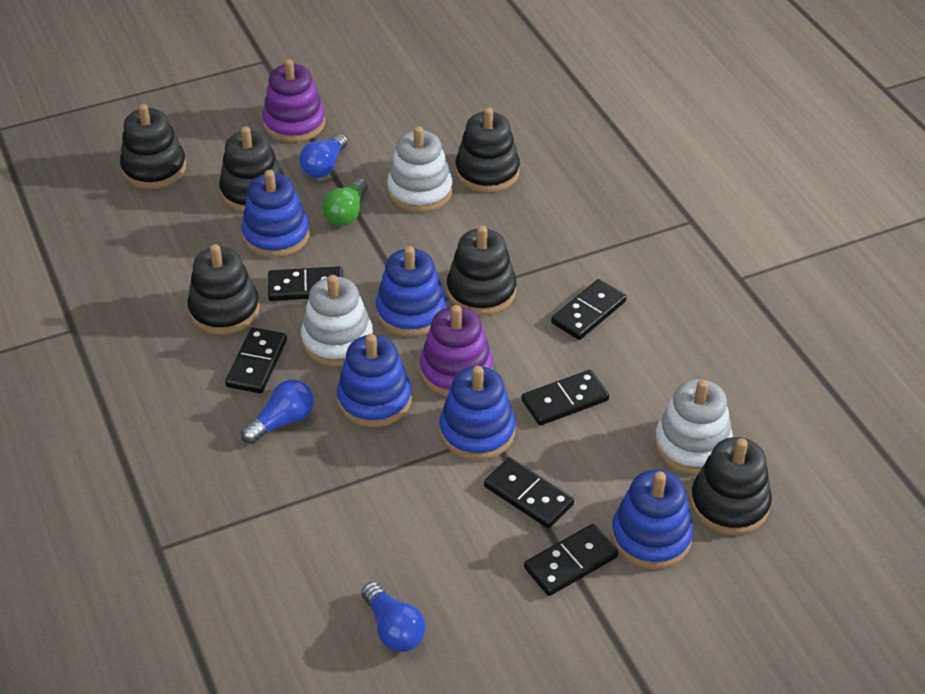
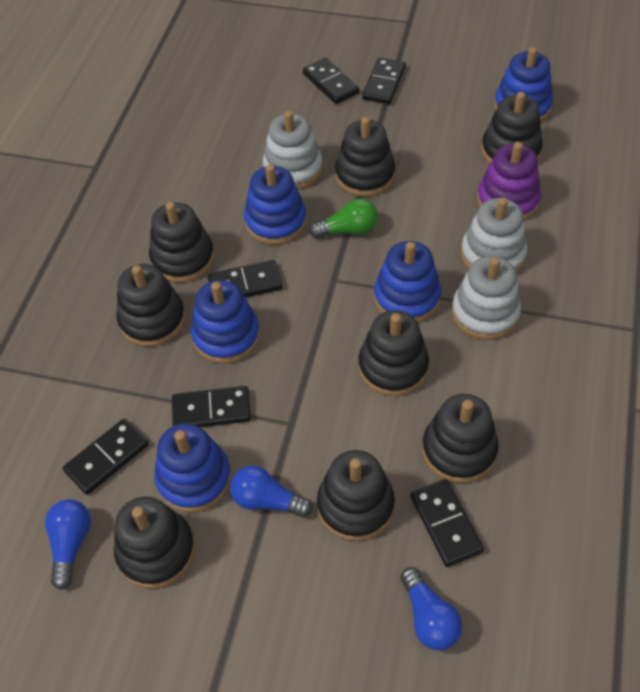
black stacking toy: 6 -> 8
purple stacking toy: 2 -> 1

